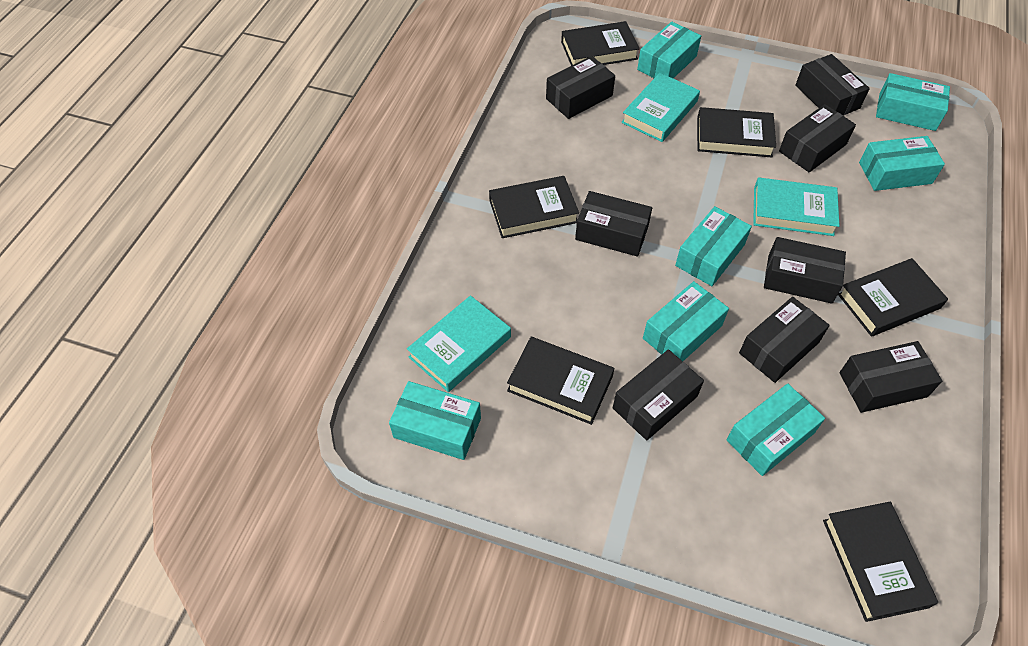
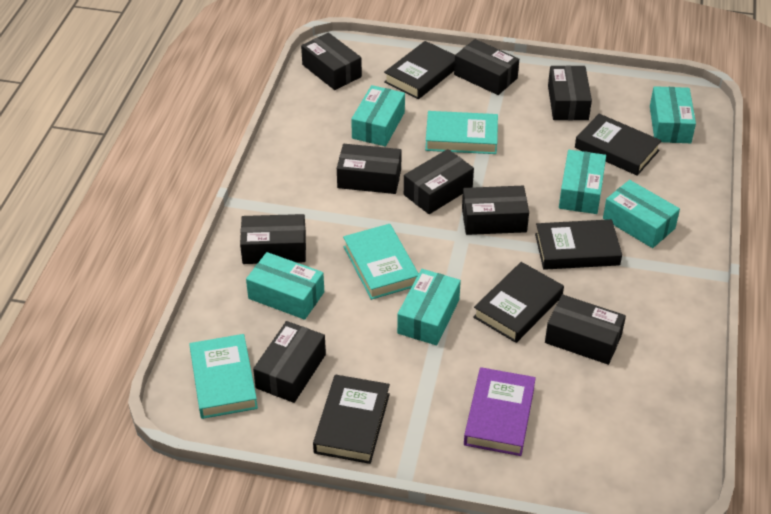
black book: 6 -> 5
black box: 8 -> 9
purple book: 0 -> 1
turquoise box: 7 -> 6

